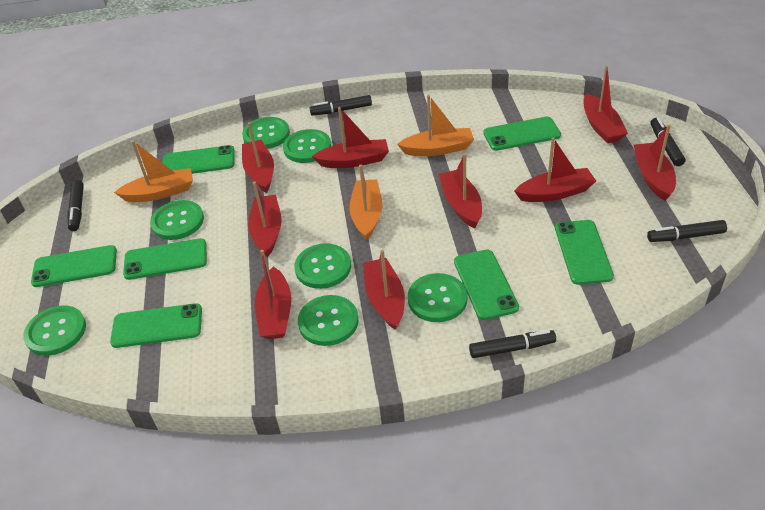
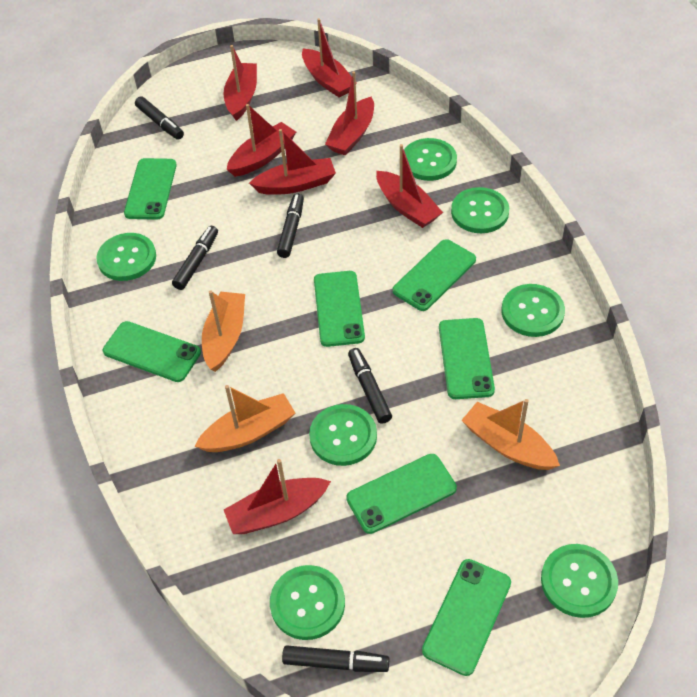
red boat: 9 -> 7

